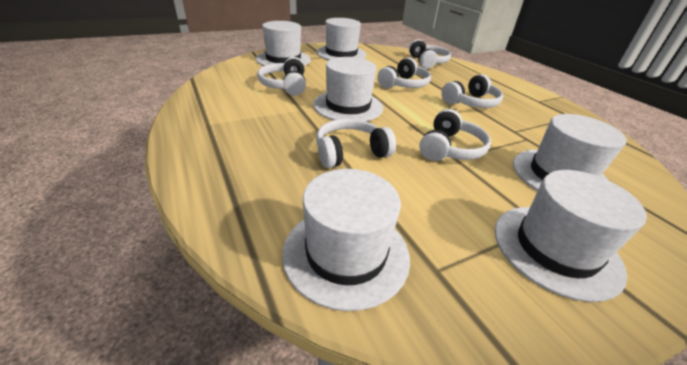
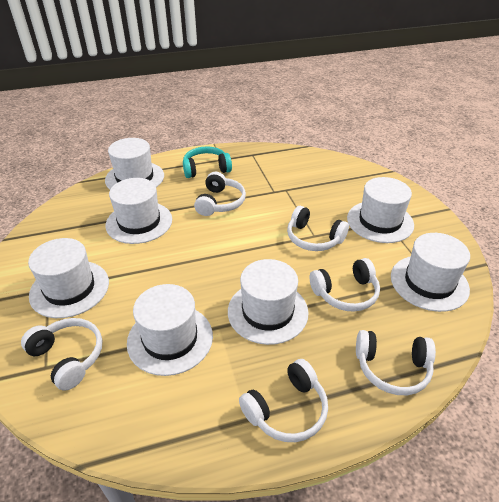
turquoise headphones: 0 -> 1
white hat: 6 -> 7

